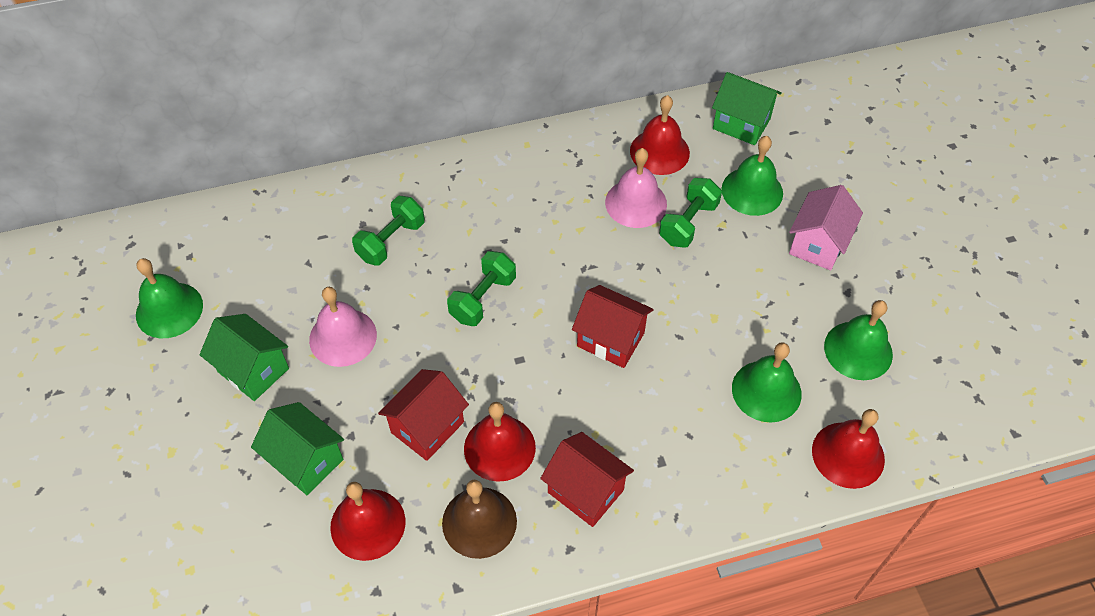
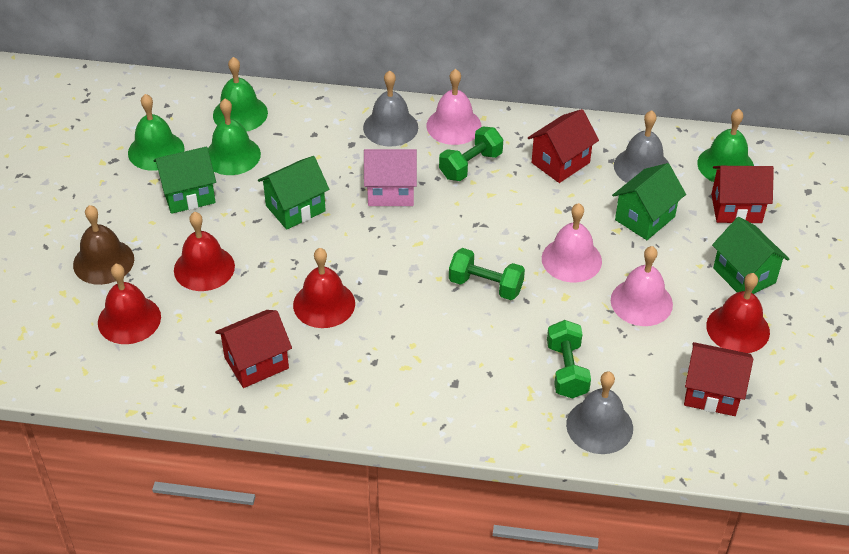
green house: 3 -> 4
grey bell: 0 -> 3
pink bell: 2 -> 3
red house: 3 -> 4

